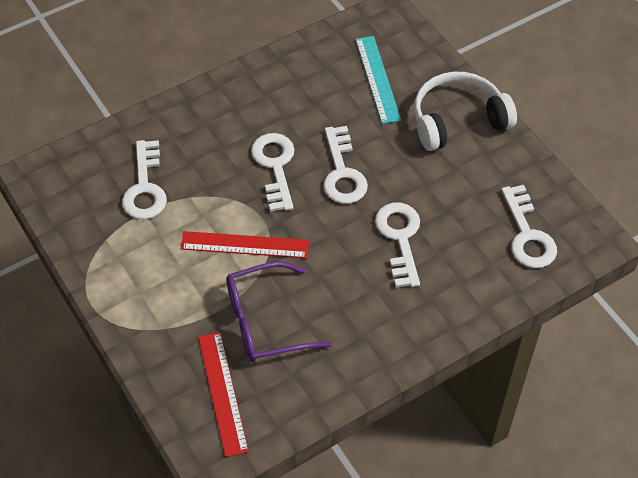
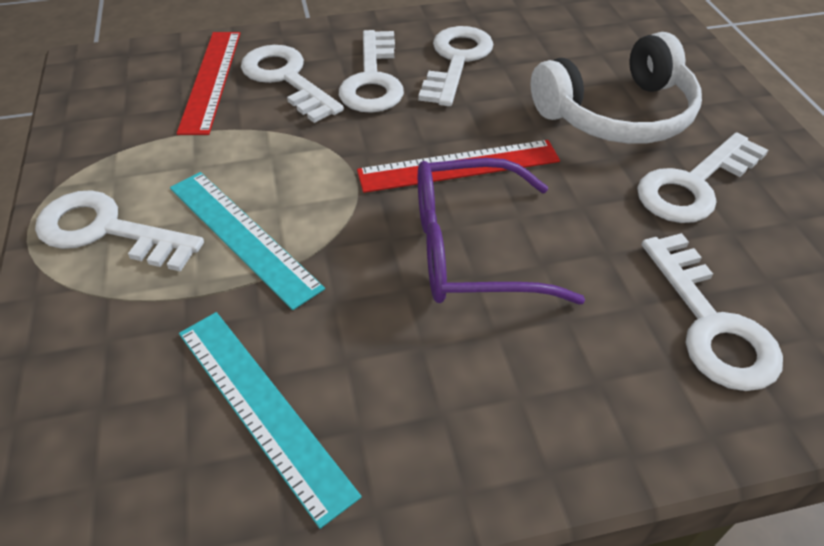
turquoise ruler: 1 -> 2
white key: 5 -> 6

